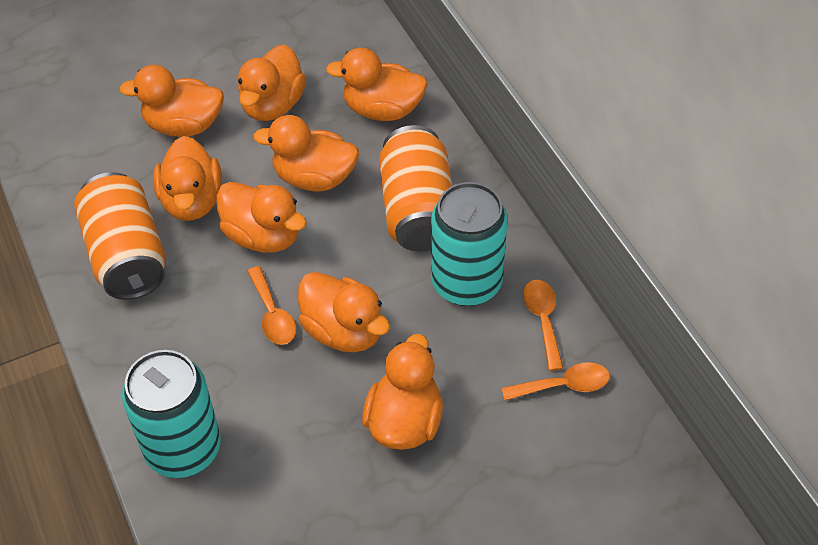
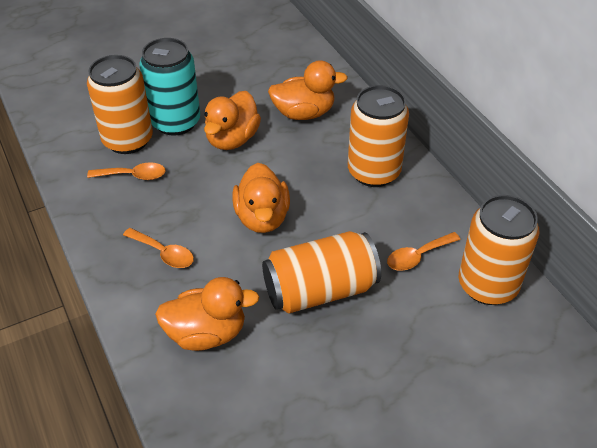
orange can: 2 -> 4
orange duck: 8 -> 4
turquoise can: 2 -> 1

